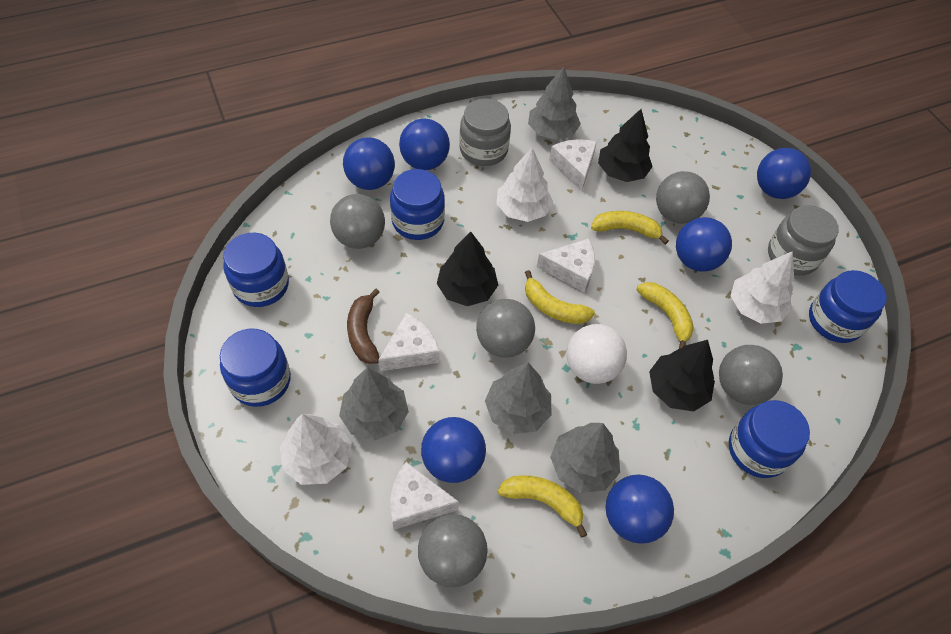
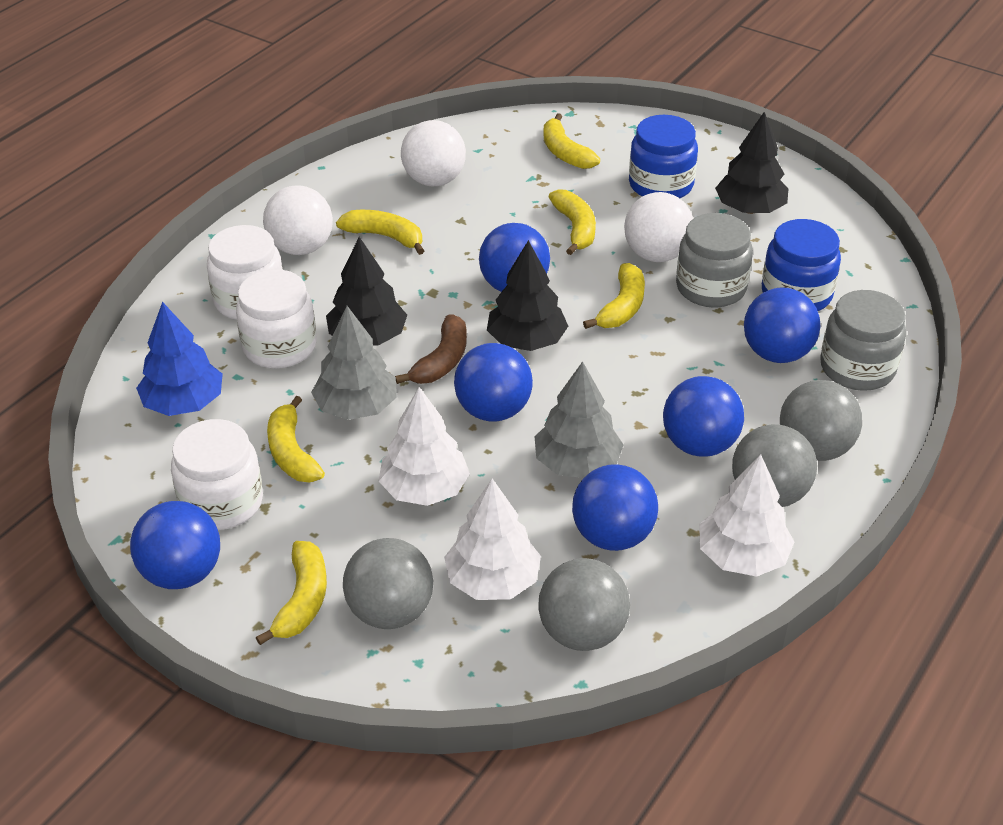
blue jar: 5 -> 2
blue tree: 0 -> 1
grey ball: 5 -> 4
grey tree: 4 -> 2
white ball: 1 -> 3
white cheese: 4 -> 0
white jar: 0 -> 3
yellow banana: 4 -> 6

